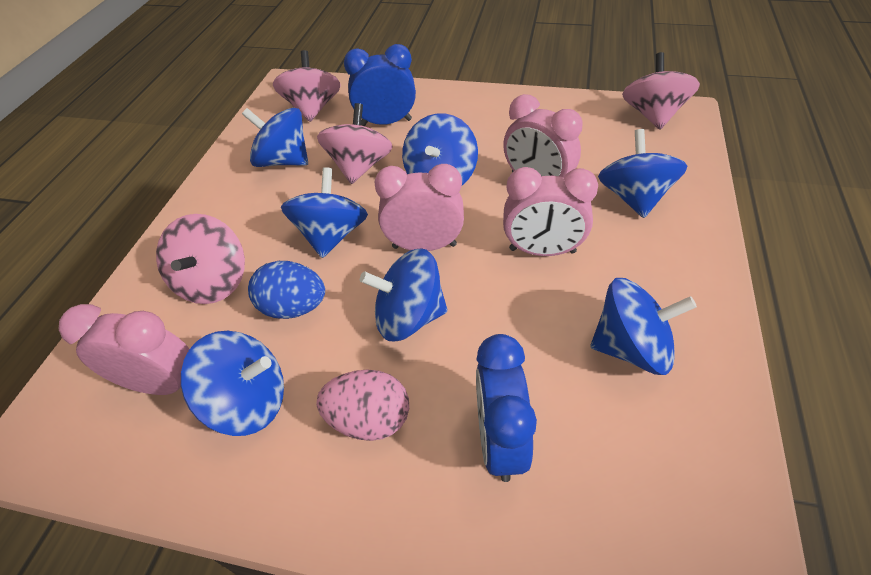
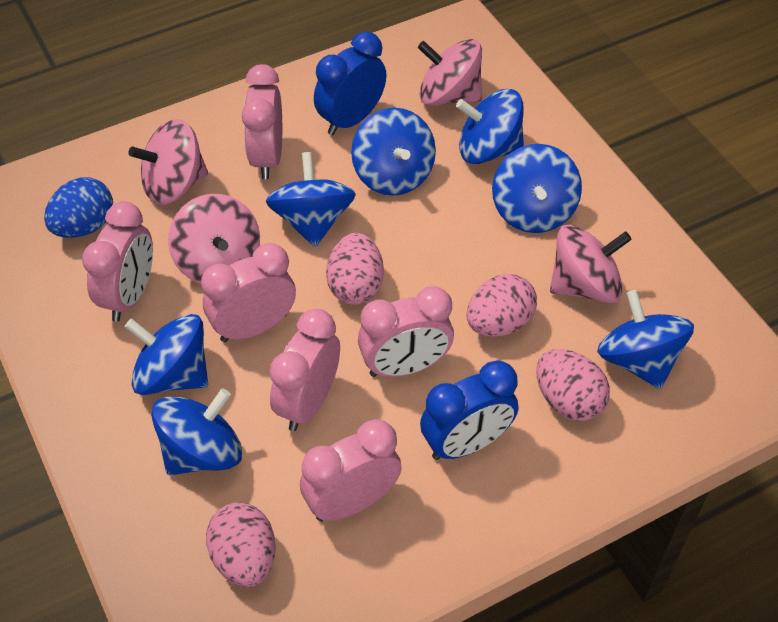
pink clock: 4 -> 6
pink egg: 1 -> 4

